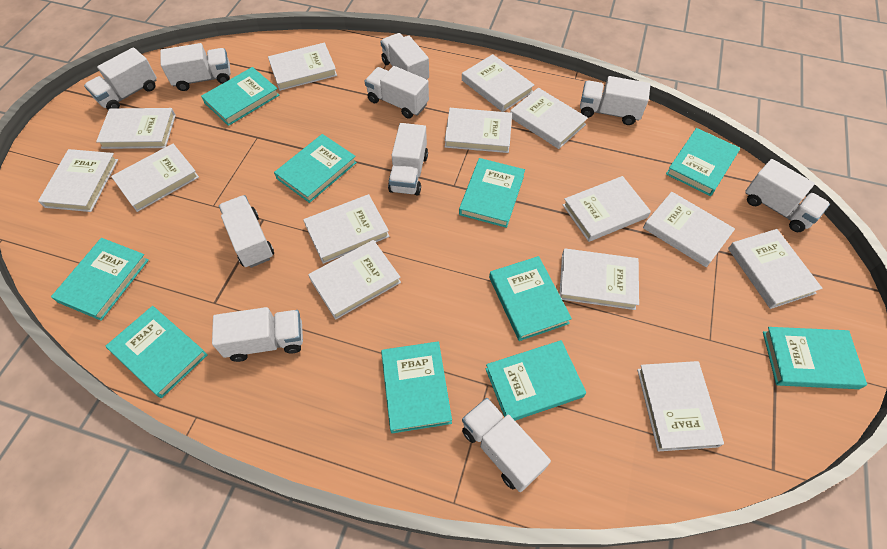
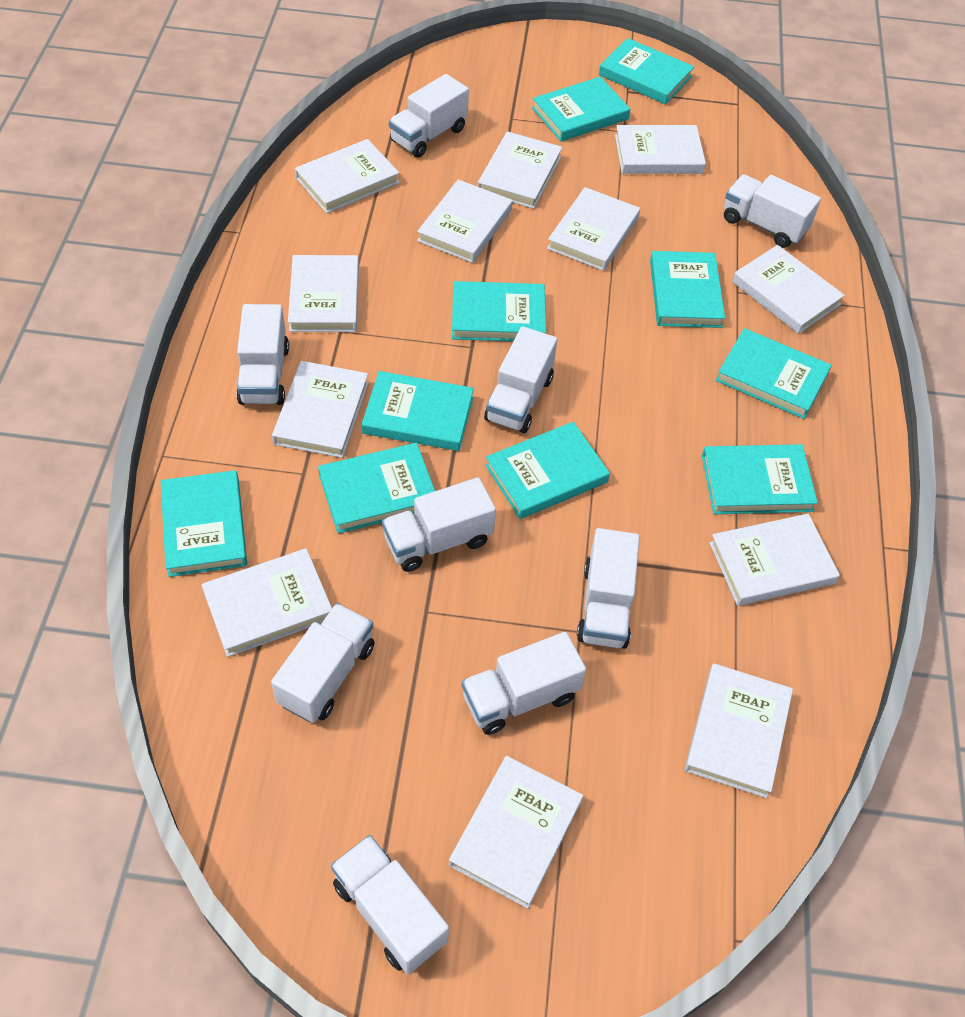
white book: 14 -> 12
white truck: 10 -> 9

